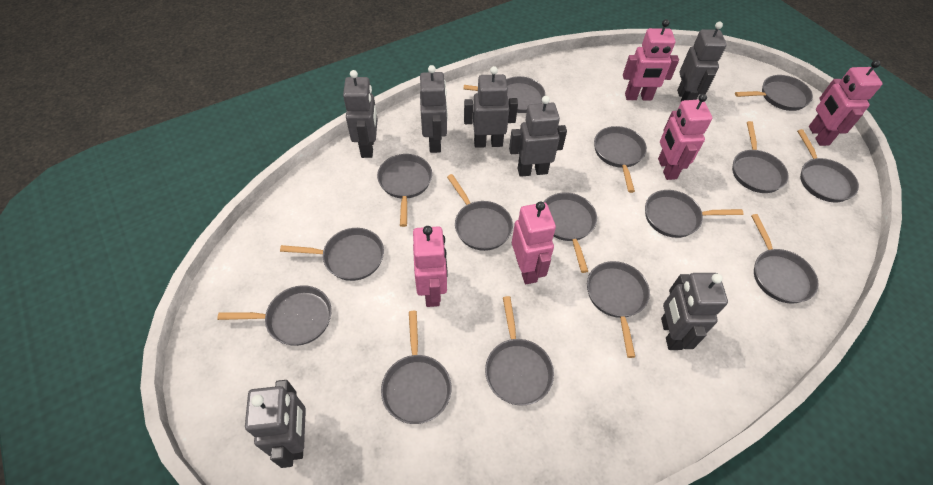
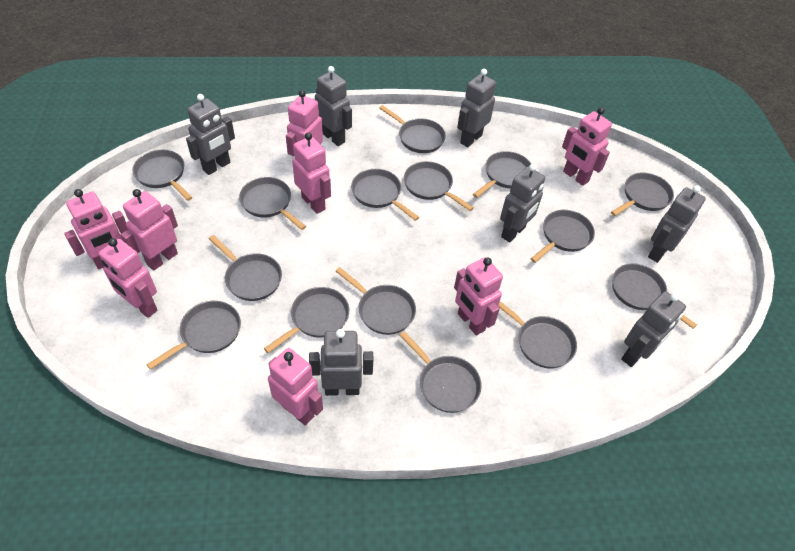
pink robot: 5 -> 8

